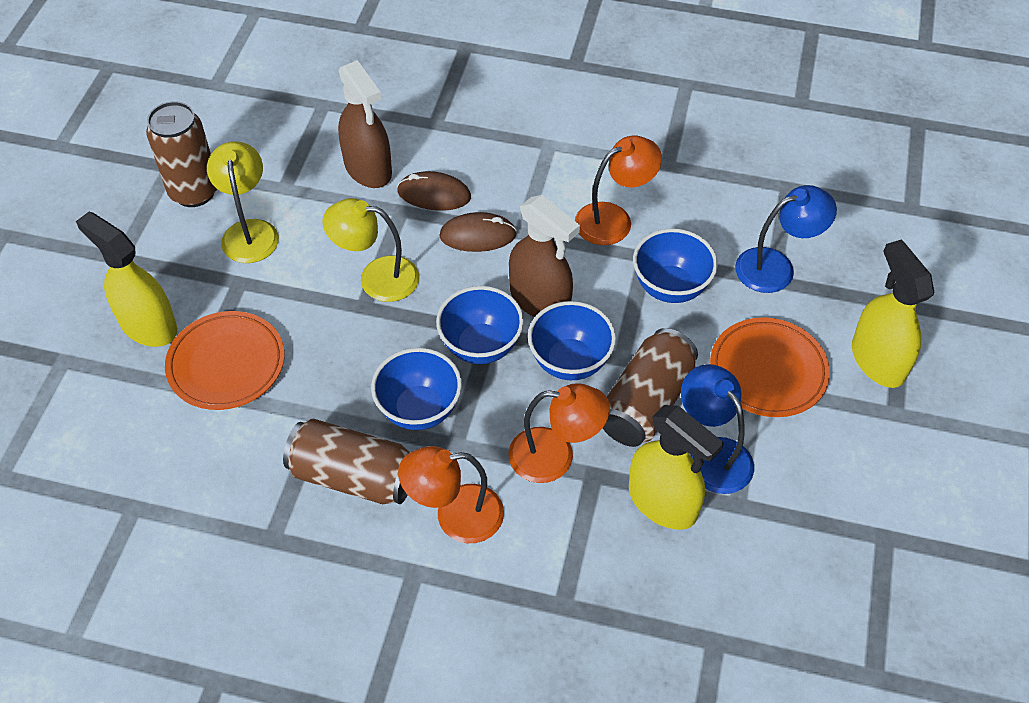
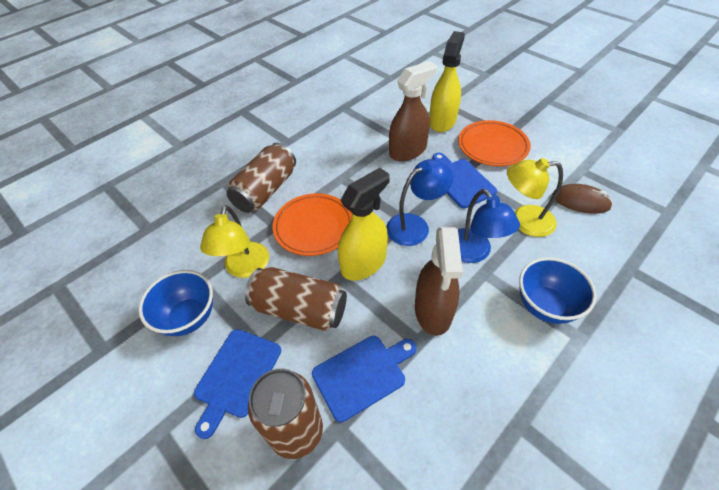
blue bowl: 4 -> 2
blue cutting board: 0 -> 3
brown mouse: 2 -> 1
orange lamp: 3 -> 0
yellow spray bottle: 3 -> 2

